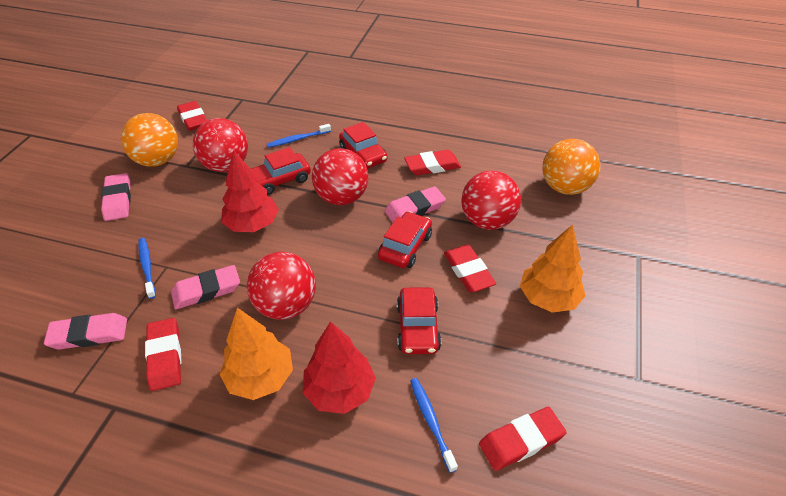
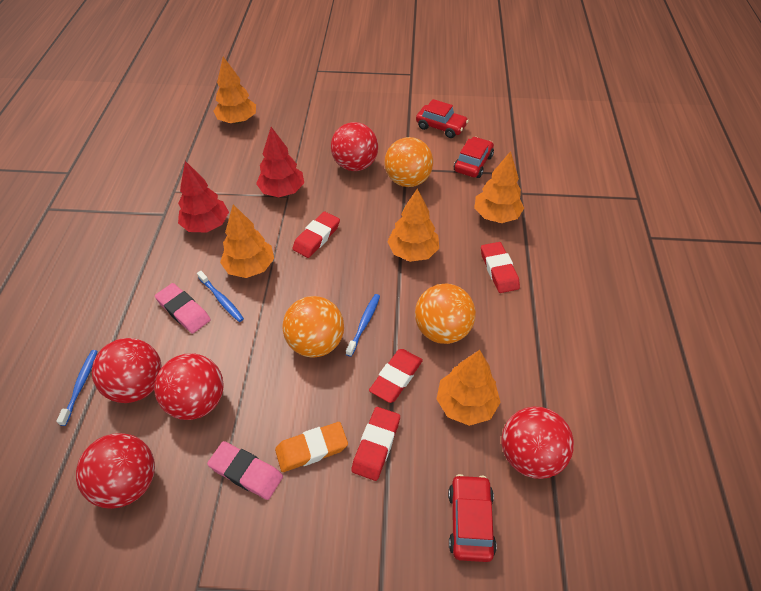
orange ball: 2 -> 3
orange eraser: 0 -> 1
orange tree: 2 -> 5
pink eraser: 4 -> 2
red ball: 4 -> 5
red car: 4 -> 3
red eraser: 5 -> 4

